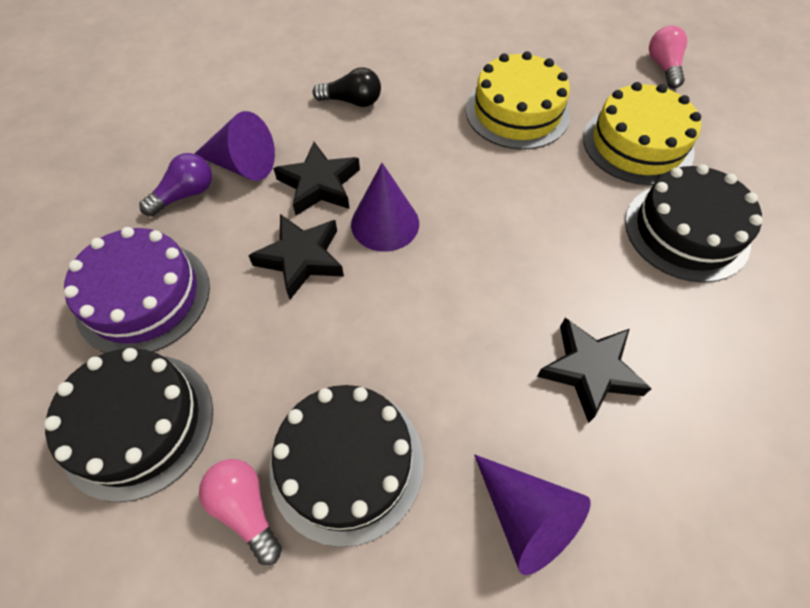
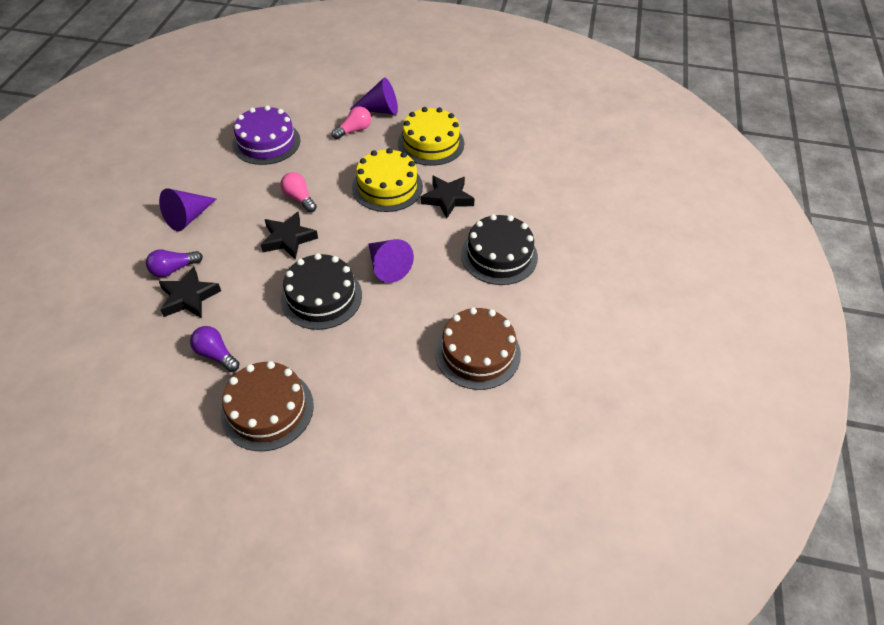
black cake: 3 -> 2
black light bulb: 1 -> 0
brown cake: 0 -> 2
purple light bulb: 1 -> 2

